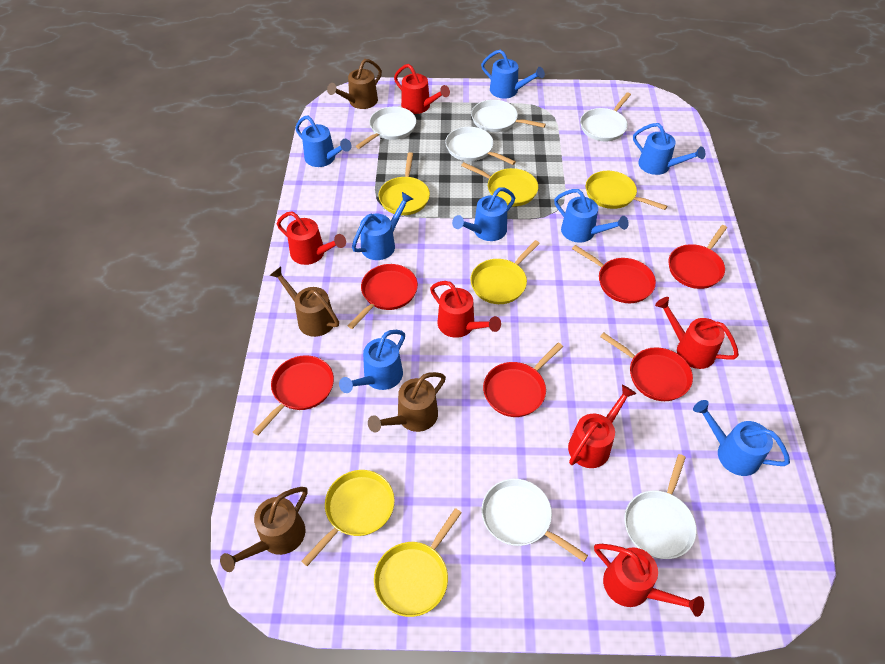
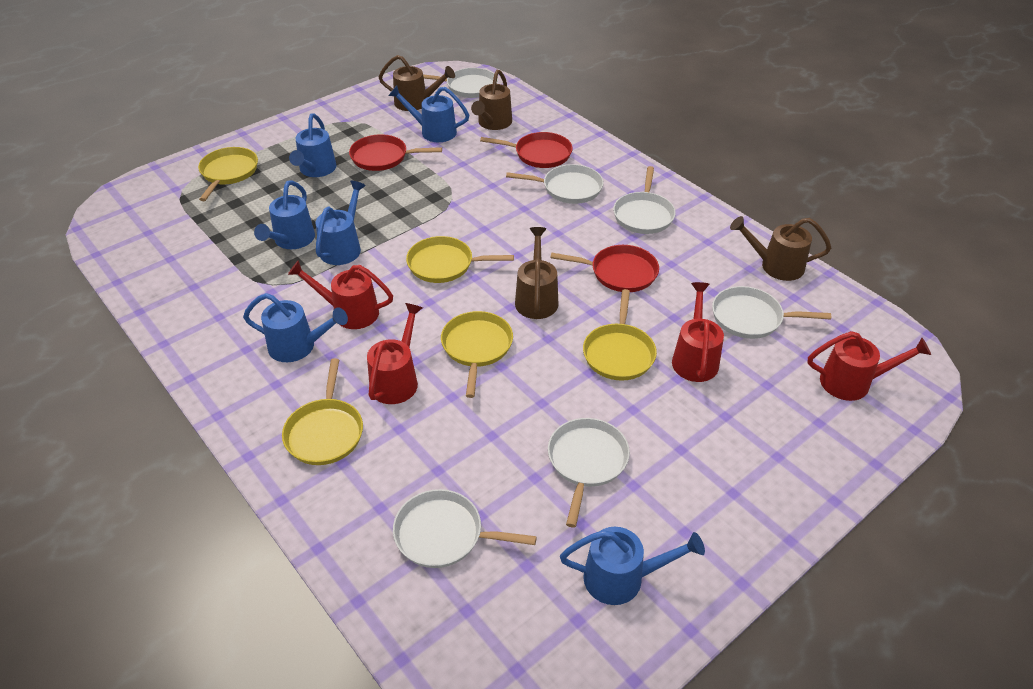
blue watering can: 8 -> 6
red pan: 6 -> 3
red watering can: 6 -> 4
yellow pan: 6 -> 5

